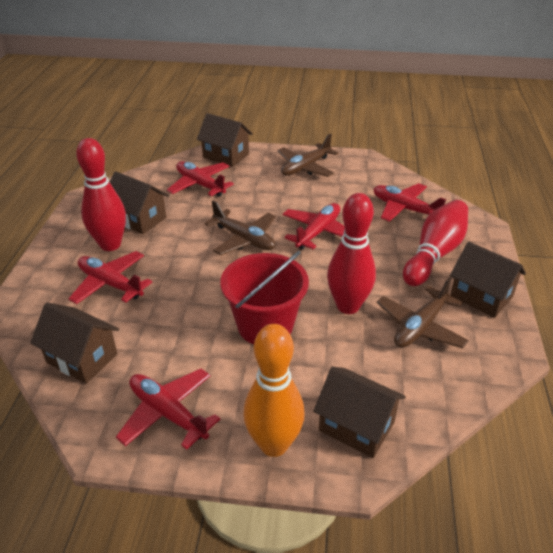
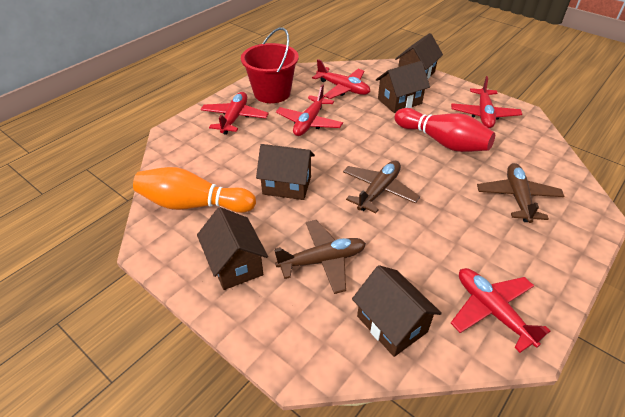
red bowling pin: 3 -> 1

